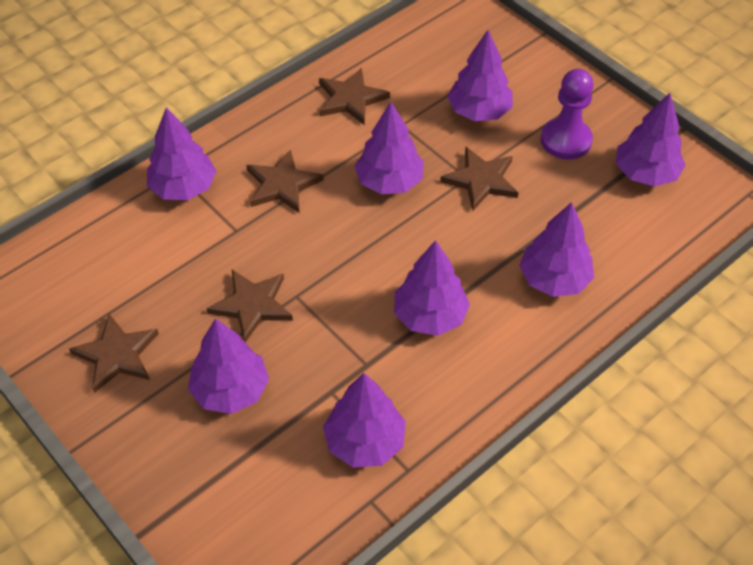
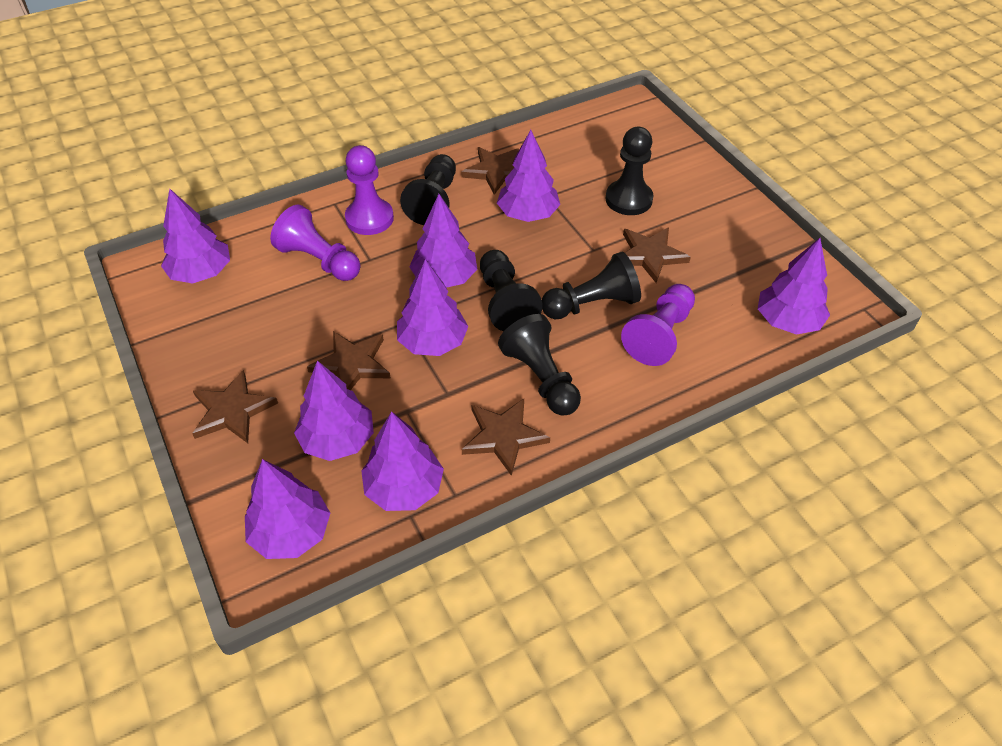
black pawn: 0 -> 5
purple pawn: 1 -> 3

